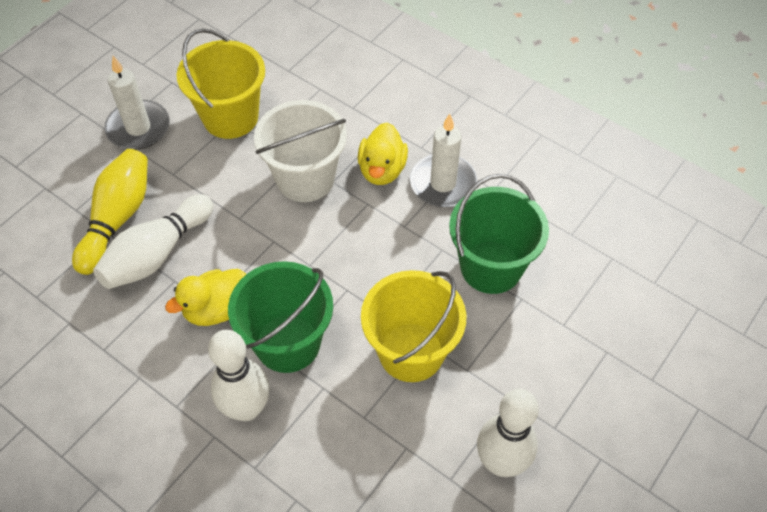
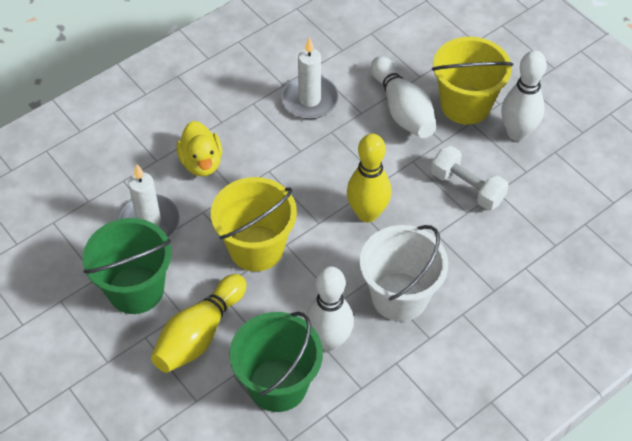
white dumbbell: 0 -> 1
yellow bowling pin: 1 -> 2
yellow duck: 2 -> 1

